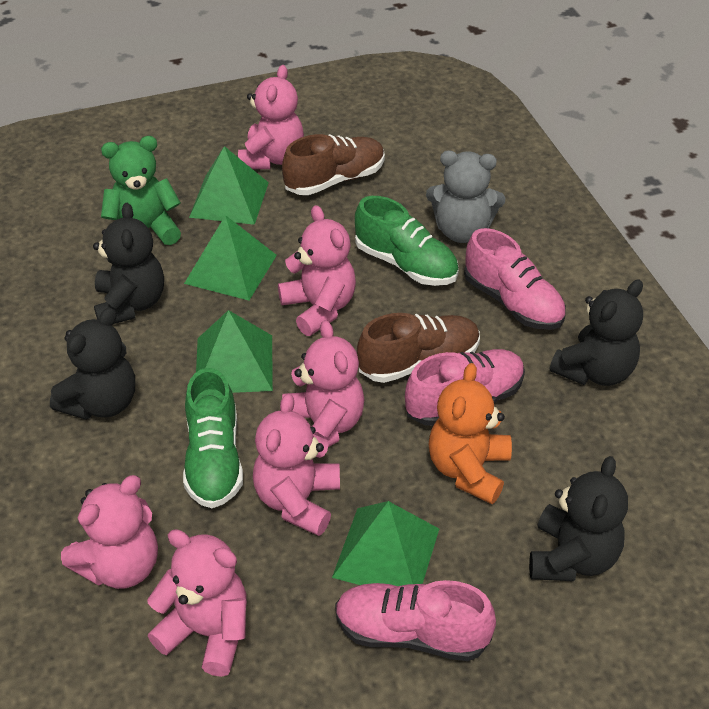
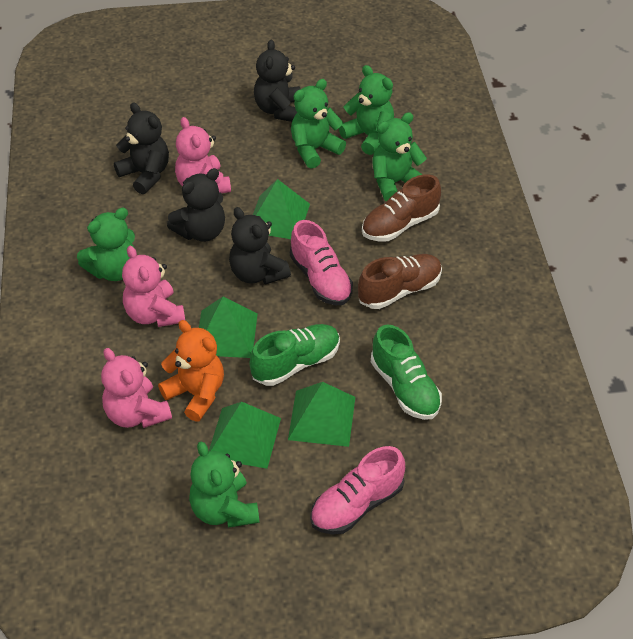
green teddy bear: 1 -> 5
grey teddy bear: 1 -> 0
pink shoe: 3 -> 2
pink teddy bear: 6 -> 3

